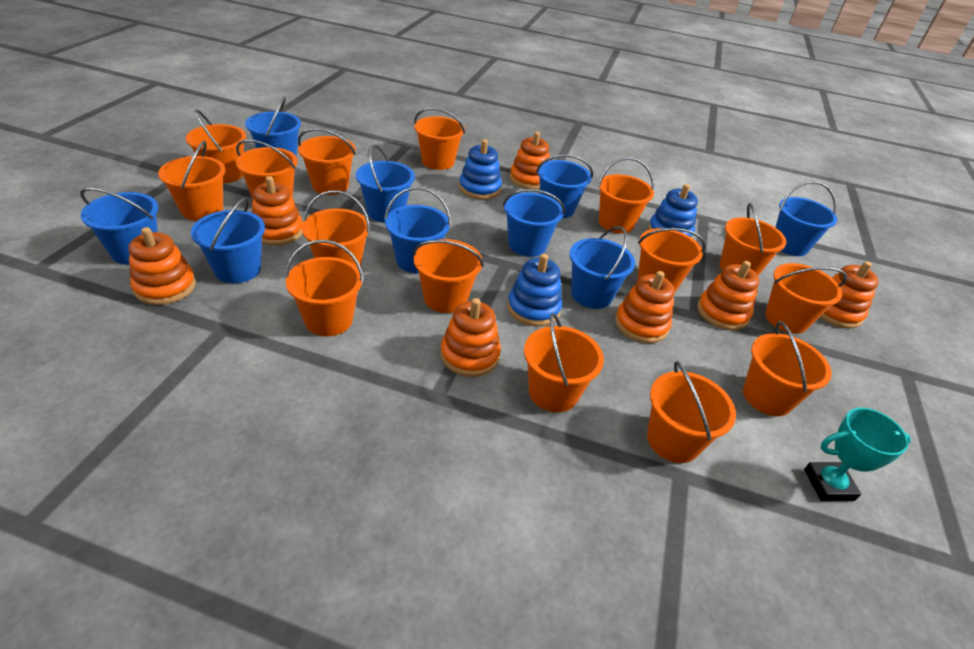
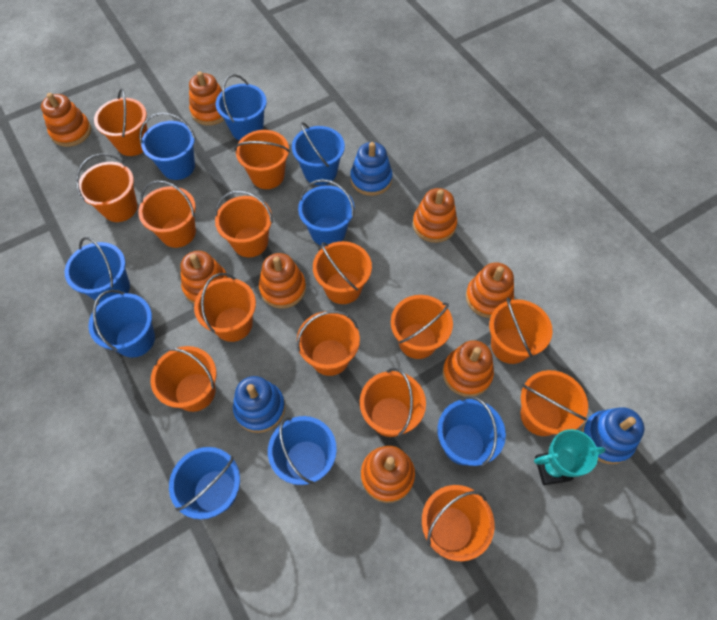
orange bucket: 15 -> 14
orange stacking toy: 7 -> 8

